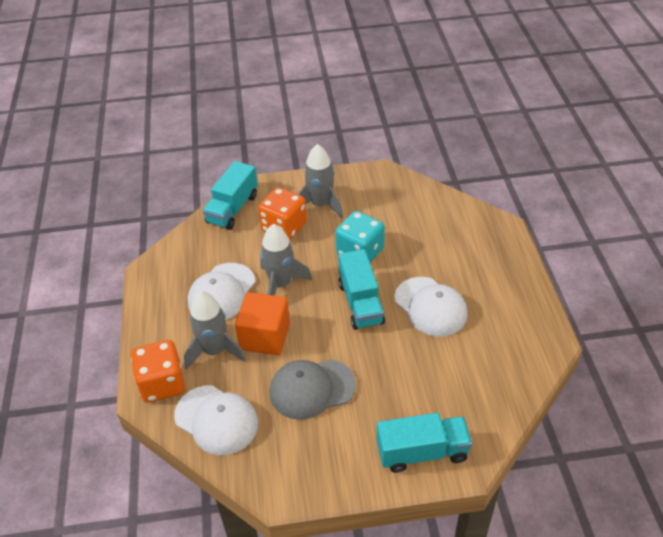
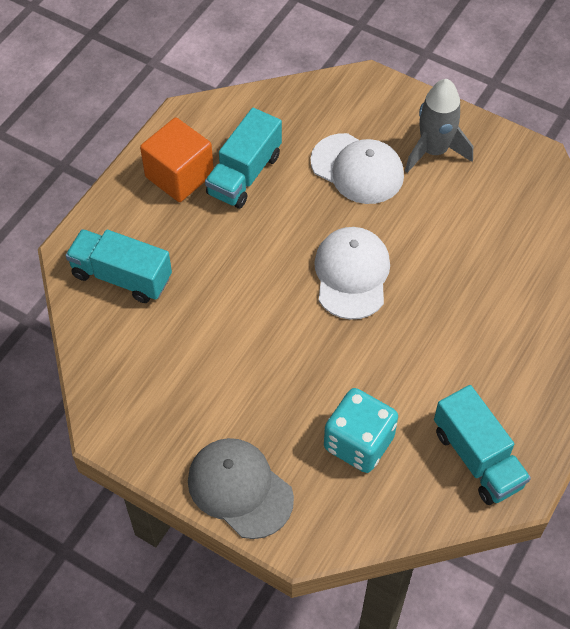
grey rocket: 3 -> 1
orange dice: 2 -> 0
white cap: 3 -> 2

